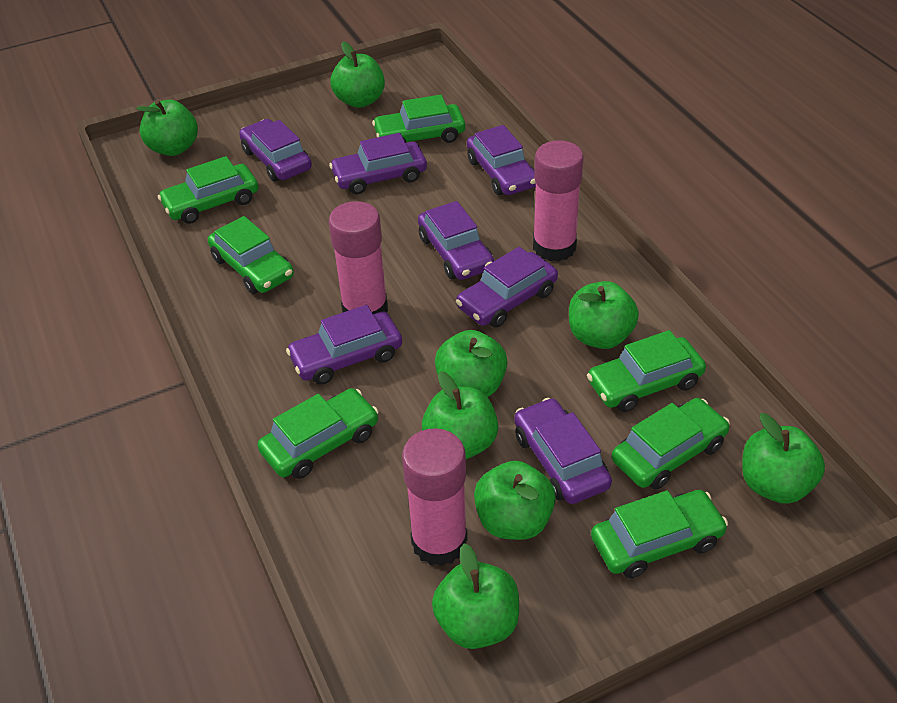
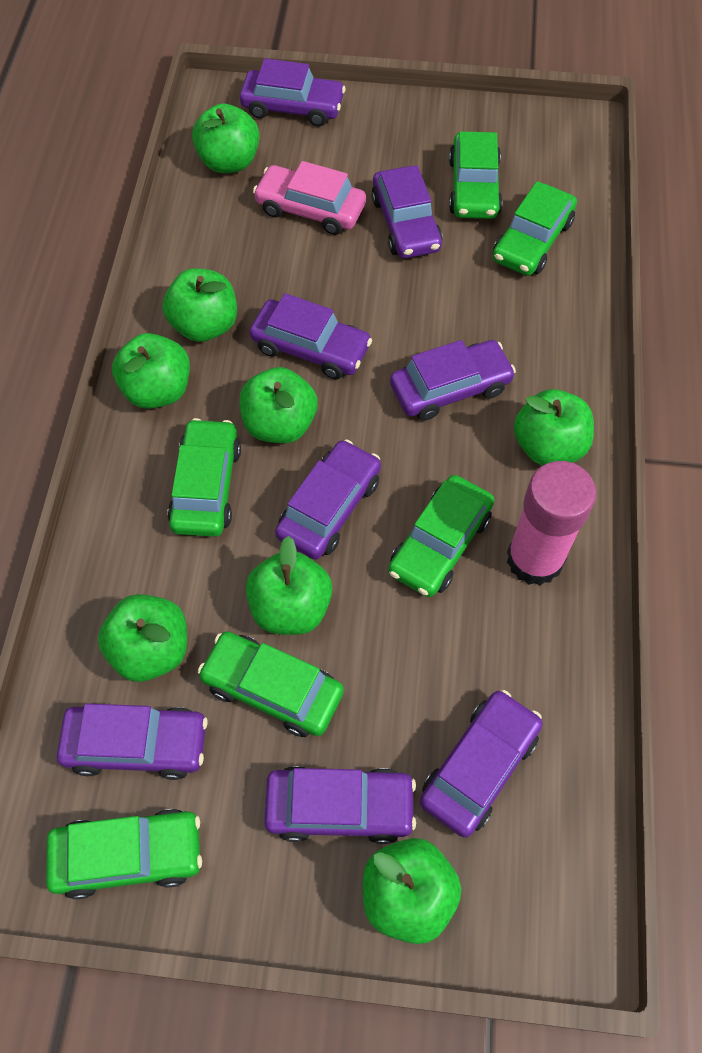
green car: 7 -> 6
pink car: 0 -> 1
pink glue stick: 3 -> 1
purple car: 7 -> 8

